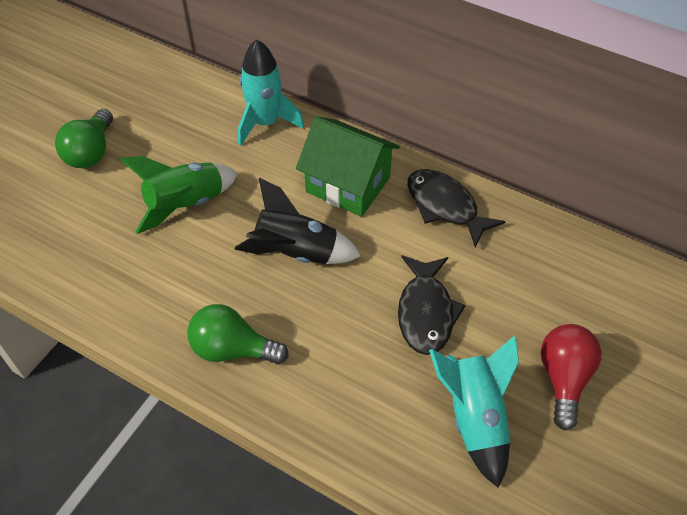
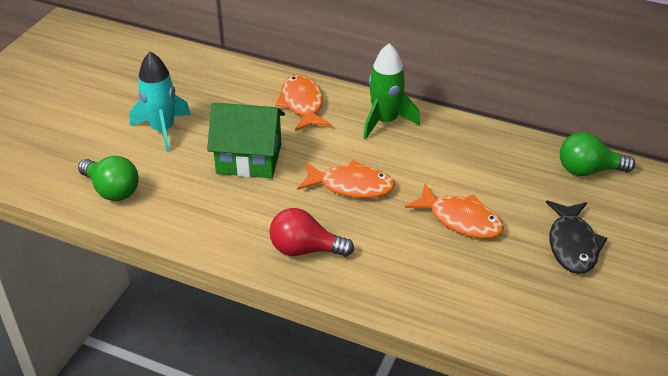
black fish: 2 -> 1
black rocket: 1 -> 0
orange fish: 0 -> 3
turquoise rocket: 2 -> 1

